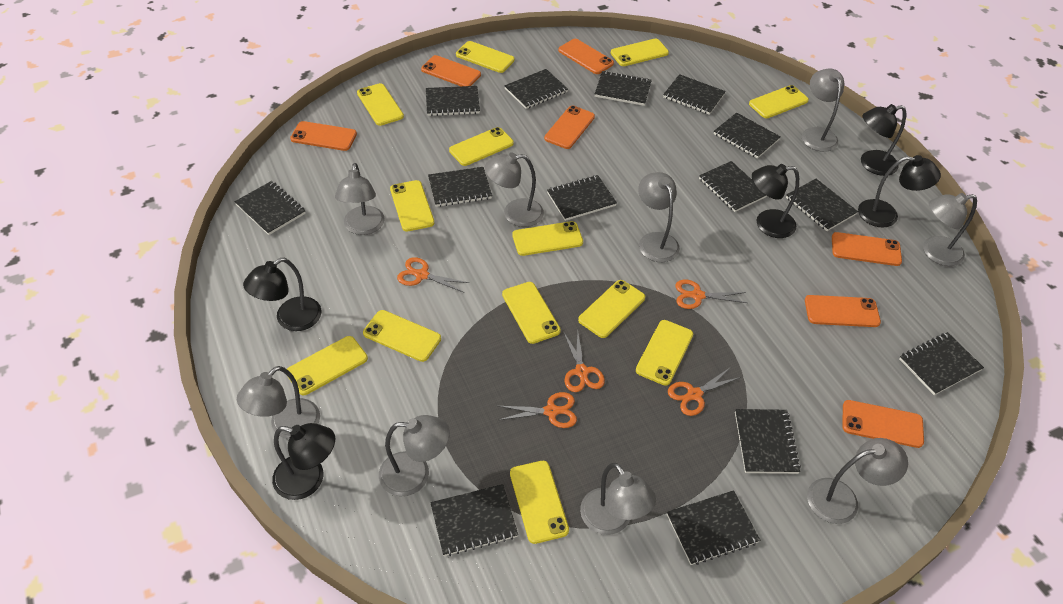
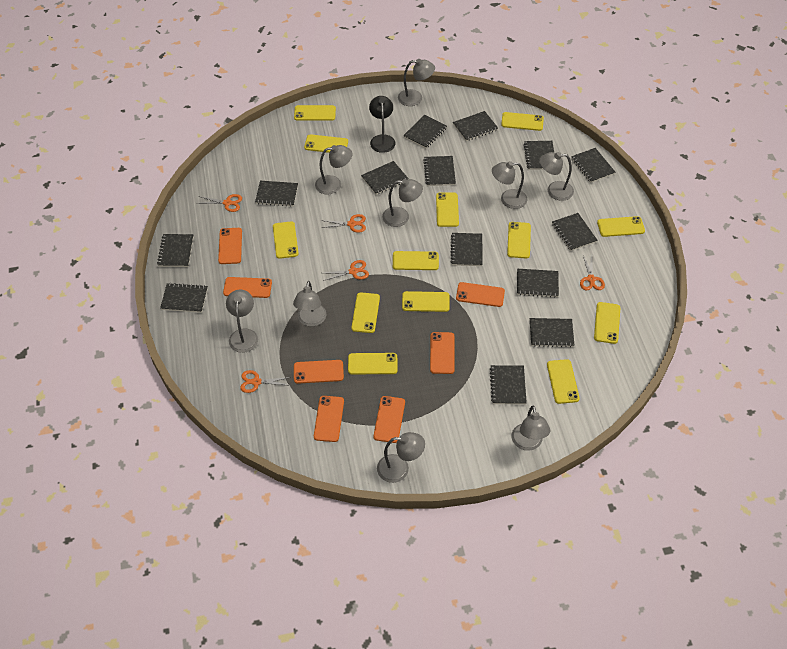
black lamp: 5 -> 1

